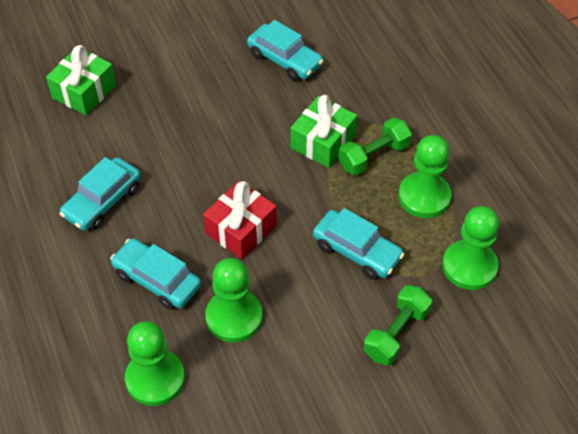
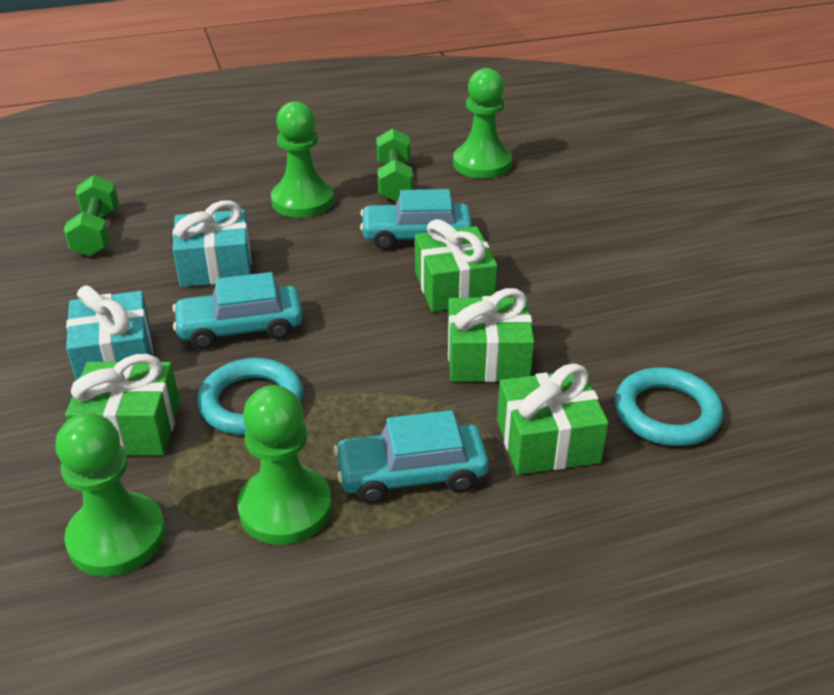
green gift: 2 -> 4
red gift: 1 -> 0
turquoise car: 4 -> 3
turquoise gift: 0 -> 2
turquoise ring: 0 -> 2

